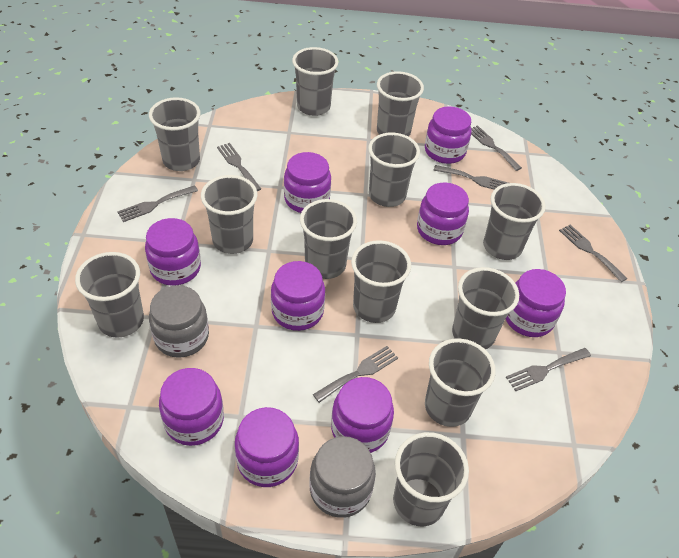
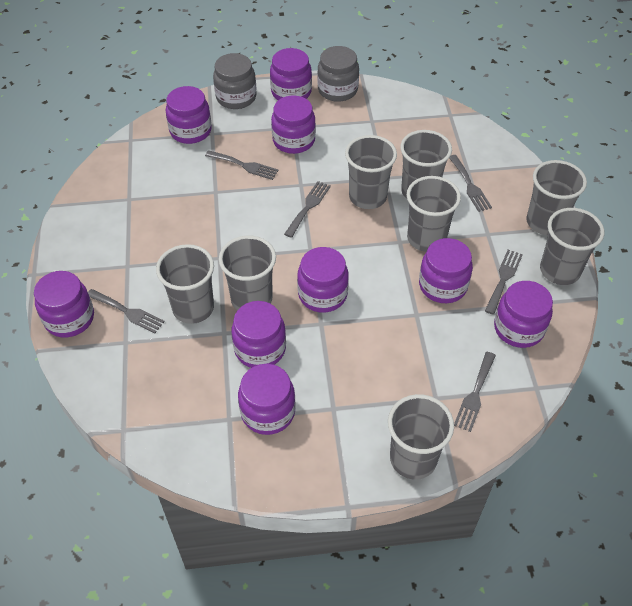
grey cup: 12 -> 8
grey fork: 7 -> 6

